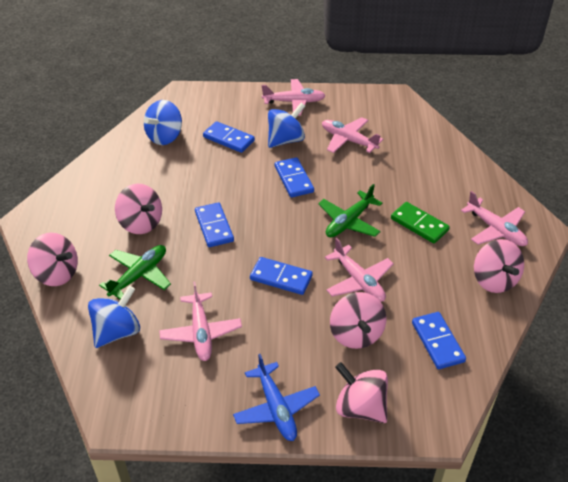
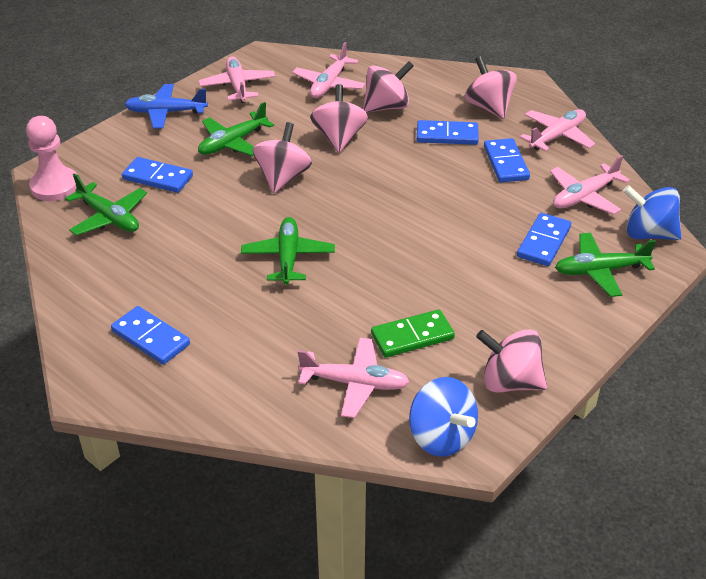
blue spinning top: 3 -> 2
green plane: 2 -> 4
pink pawn: 0 -> 1

